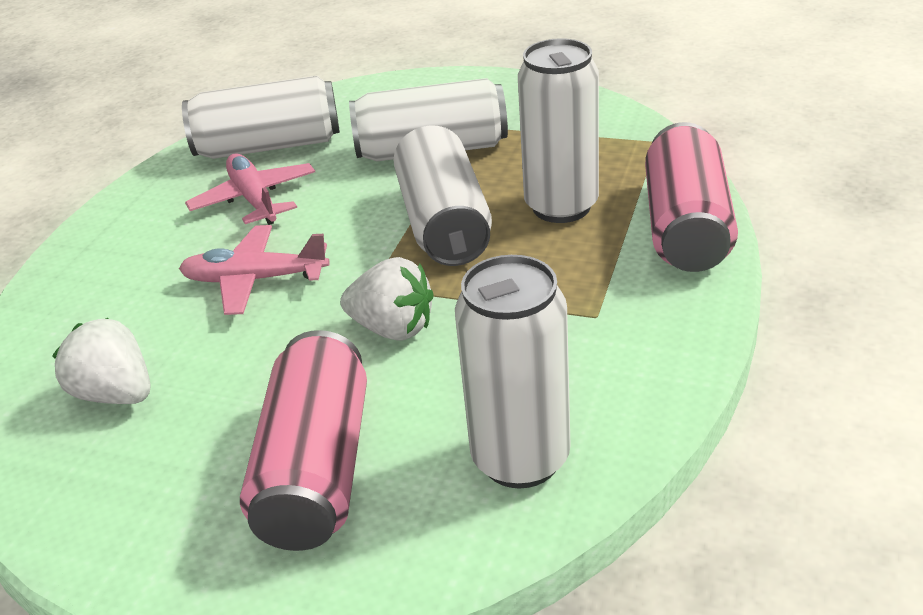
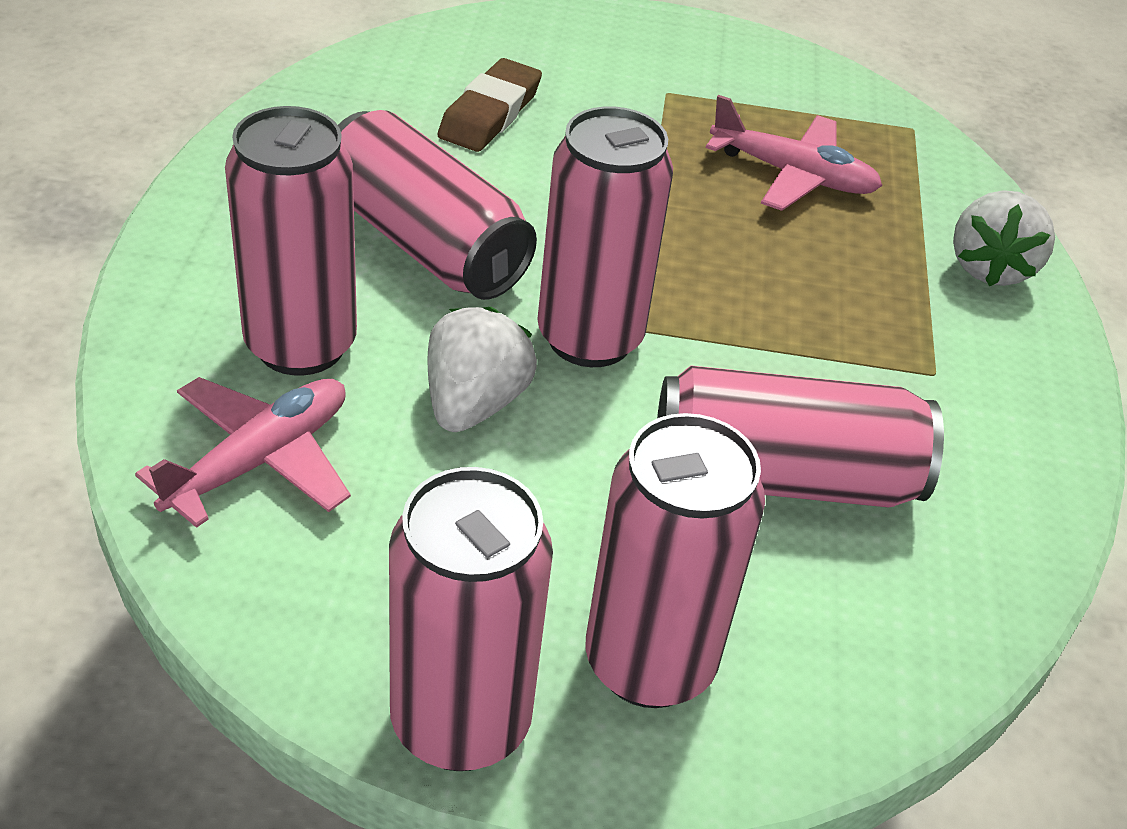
brown eraser: 0 -> 1
pink can: 2 -> 6
white can: 5 -> 0

